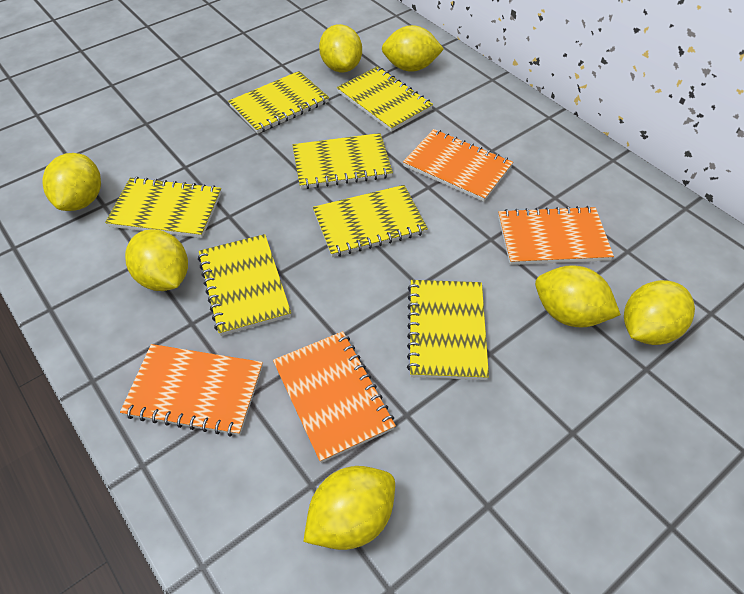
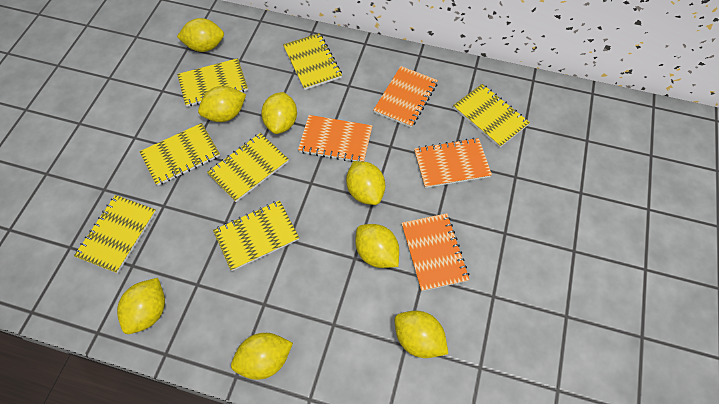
yellow lemon: 7 -> 8

